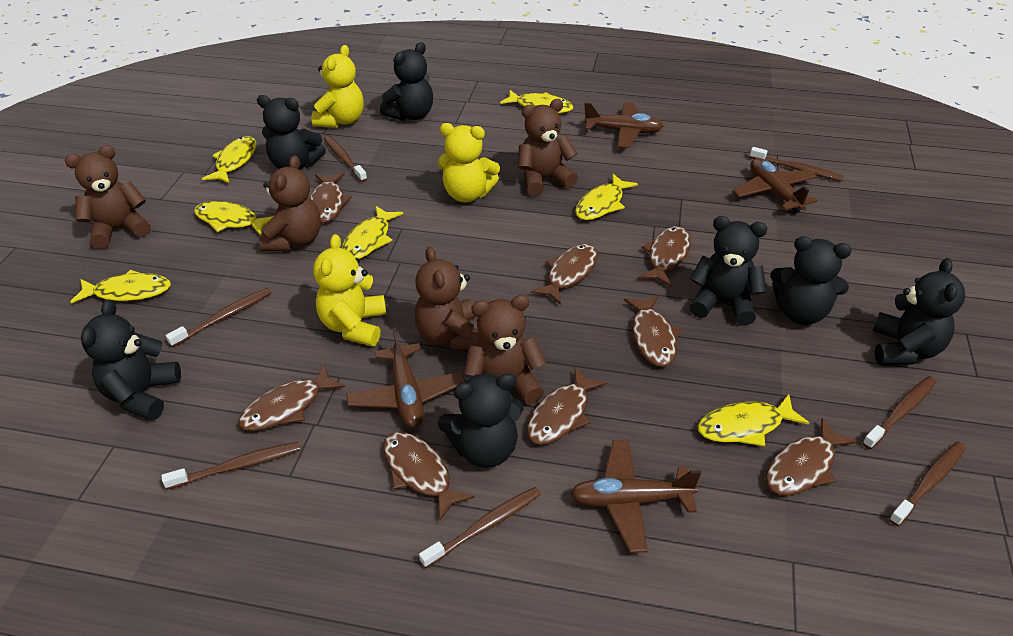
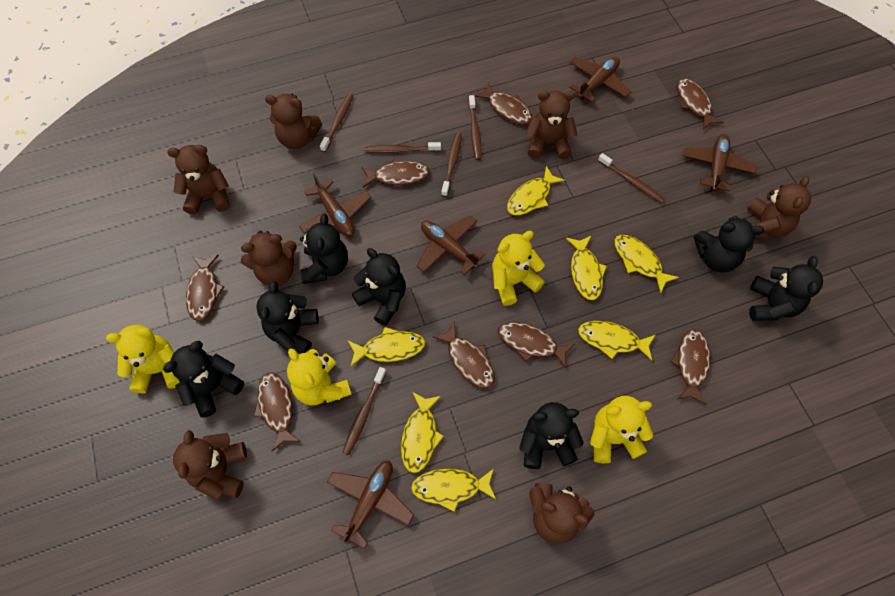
brown plane: 4 -> 5
brown teddy bear: 5 -> 7
brown toothbrush: 7 -> 6
yellow teddy bear: 3 -> 4

